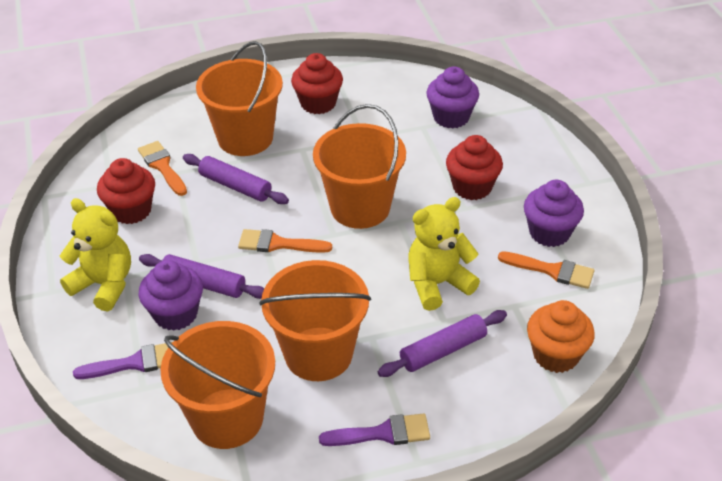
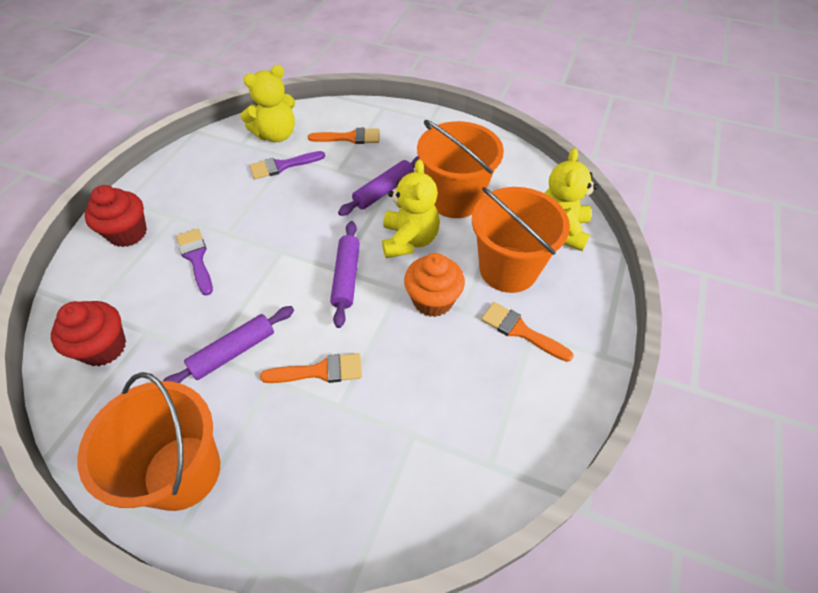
orange bucket: 4 -> 3
purple cupcake: 3 -> 0
red cupcake: 3 -> 2
yellow teddy bear: 2 -> 3

